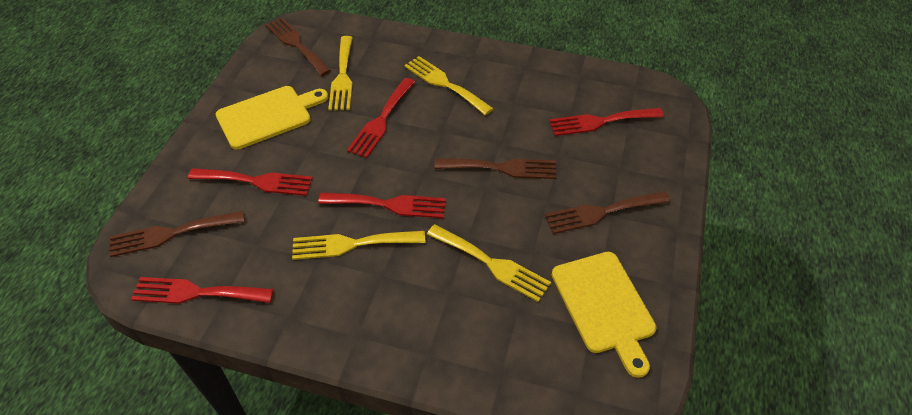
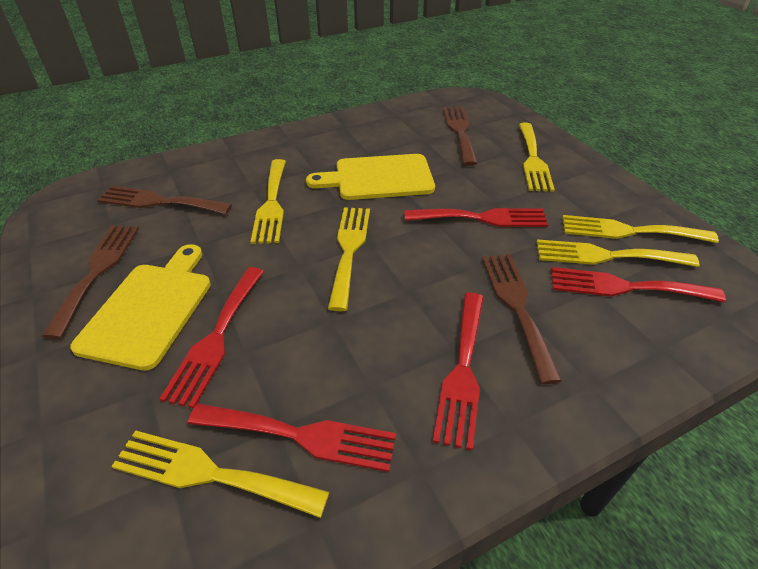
yellow fork: 4 -> 6

